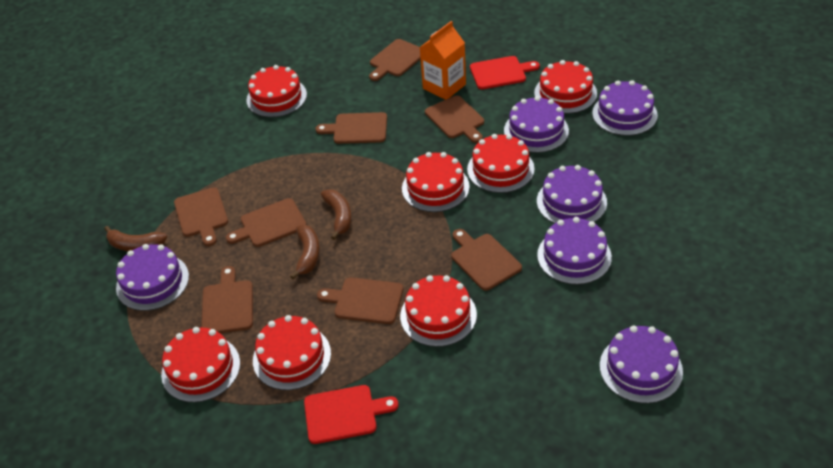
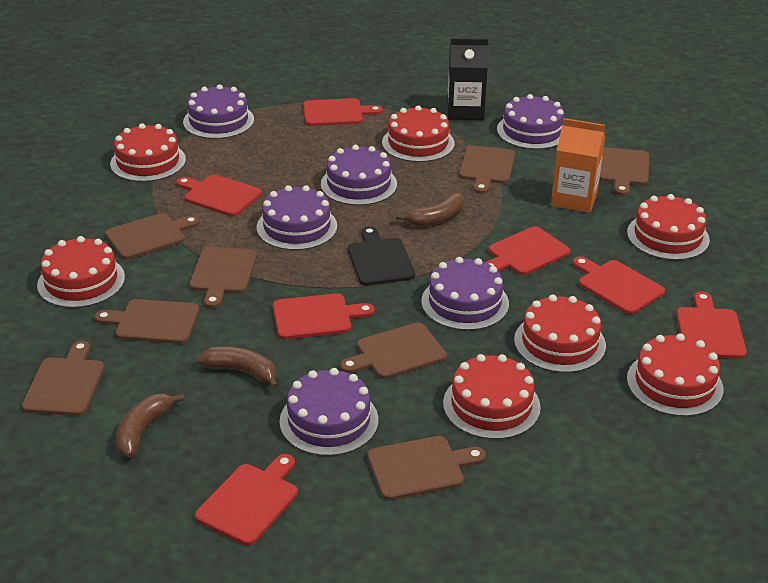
black carton: 0 -> 1
black cutting board: 0 -> 1
red cutting board: 2 -> 7

